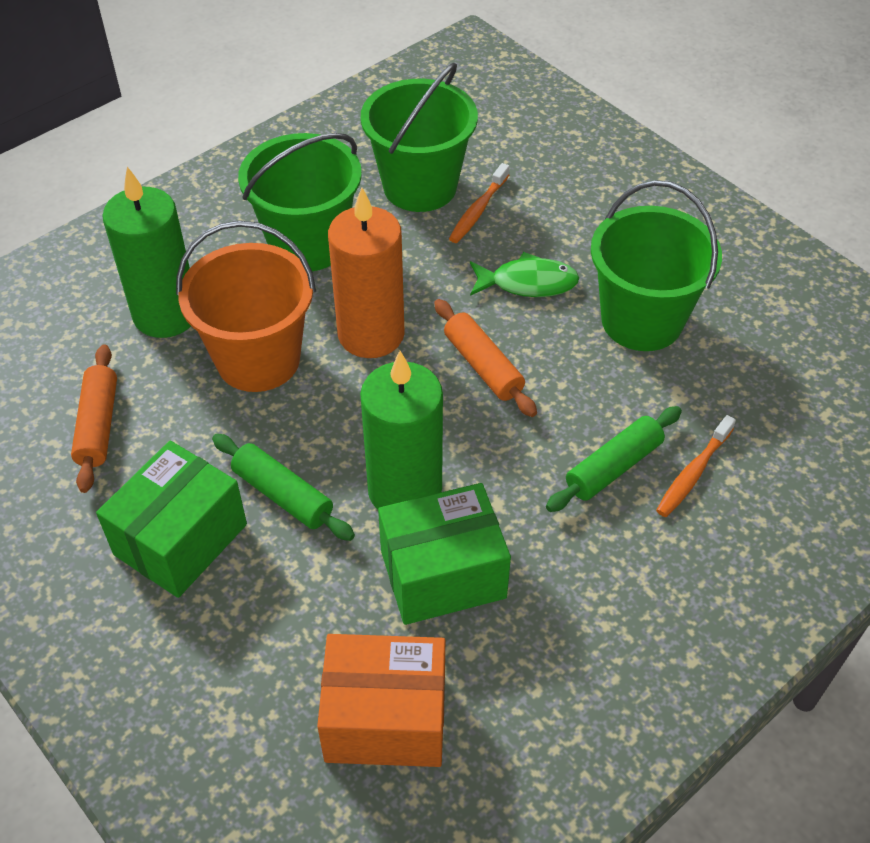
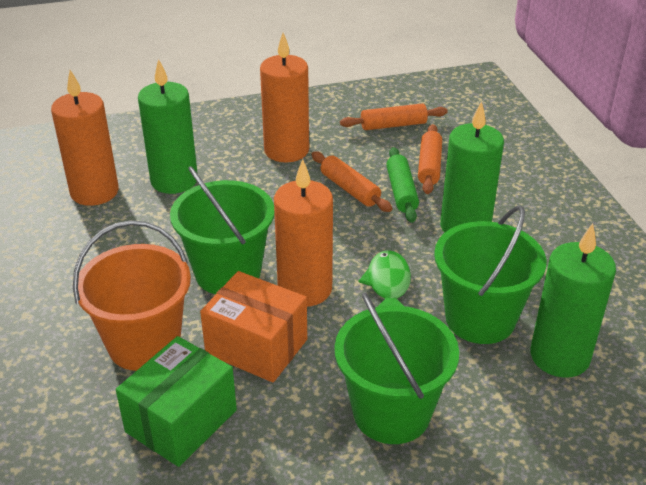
green box: 2 -> 1
green candle: 2 -> 3
green rolling pin: 2 -> 1
orange candle: 1 -> 3
orange rolling pin: 2 -> 3
orange toothbrush: 2 -> 0

